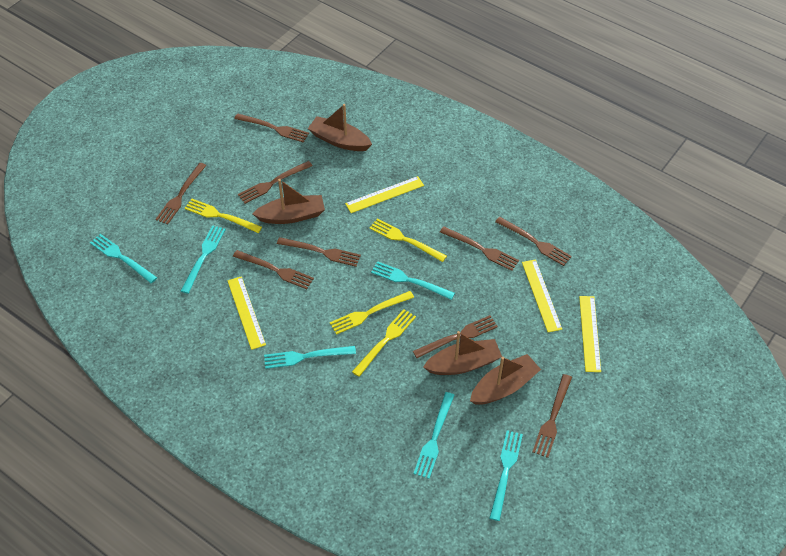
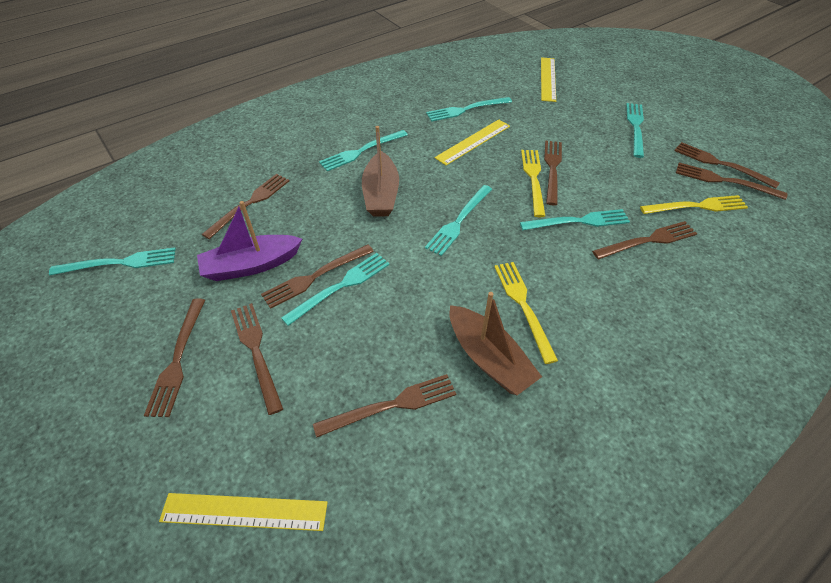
brown boat: 4 -> 2
purple boat: 0 -> 1
turquoise fork: 6 -> 7
yellow fork: 4 -> 3
yellow ruler: 4 -> 3

